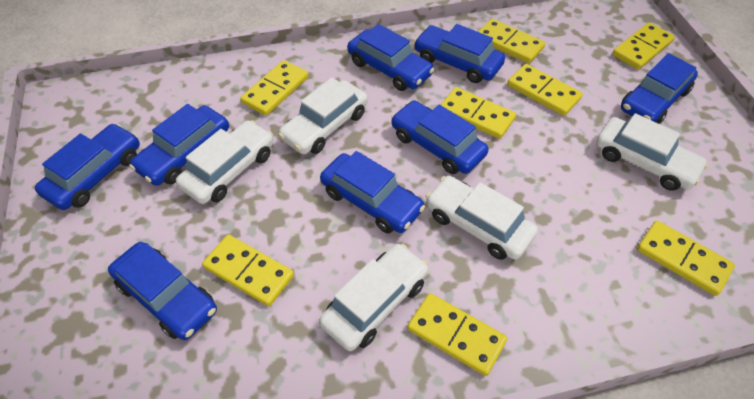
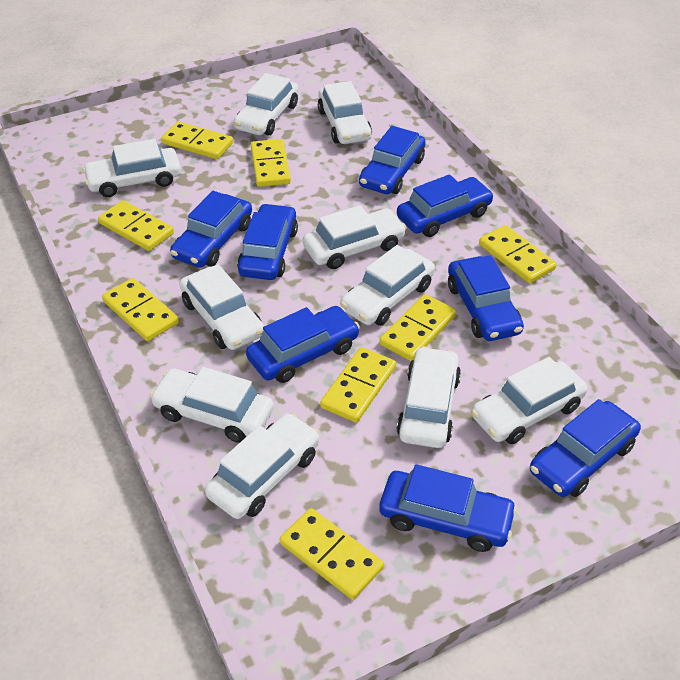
white car: 5 -> 10

